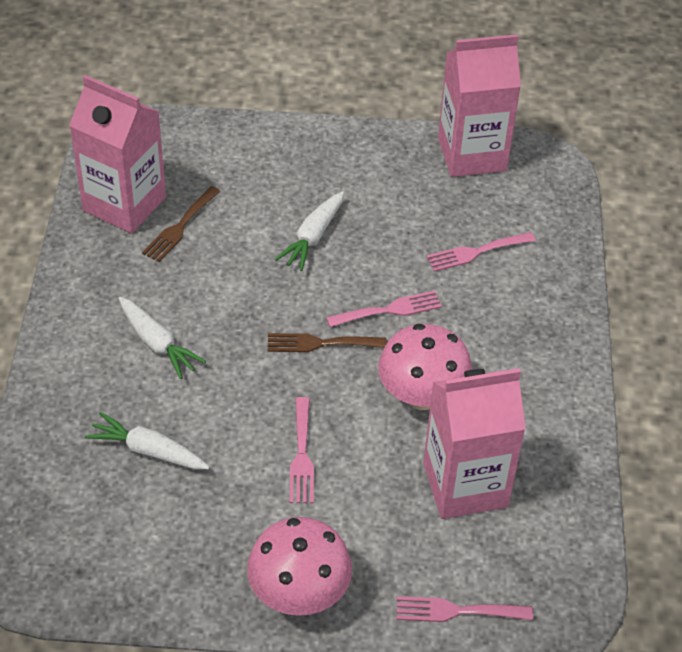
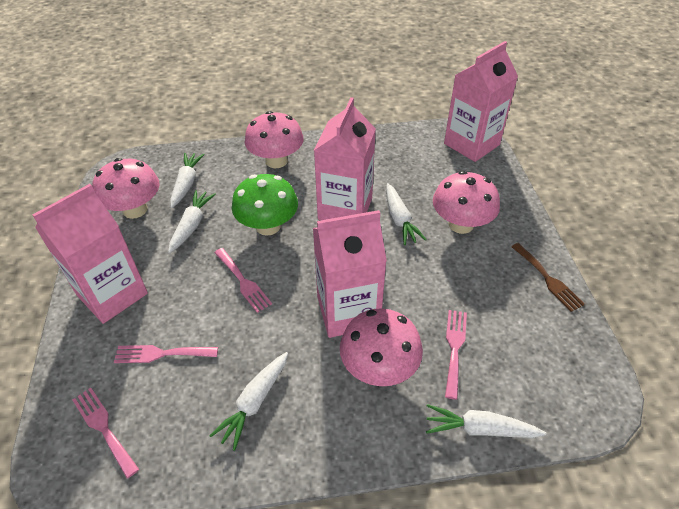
brown fork: 2 -> 1
green mushroom: 0 -> 1
pink carton: 3 -> 4
pink mushroom: 2 -> 4
white carrot: 3 -> 5

